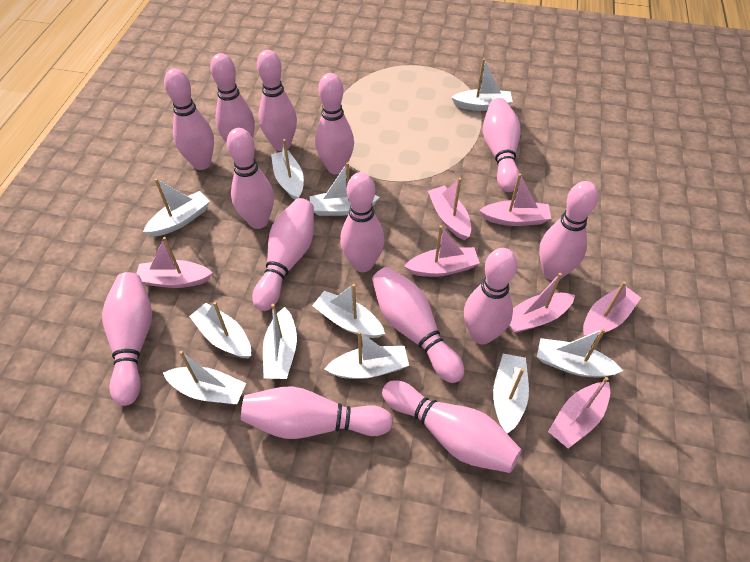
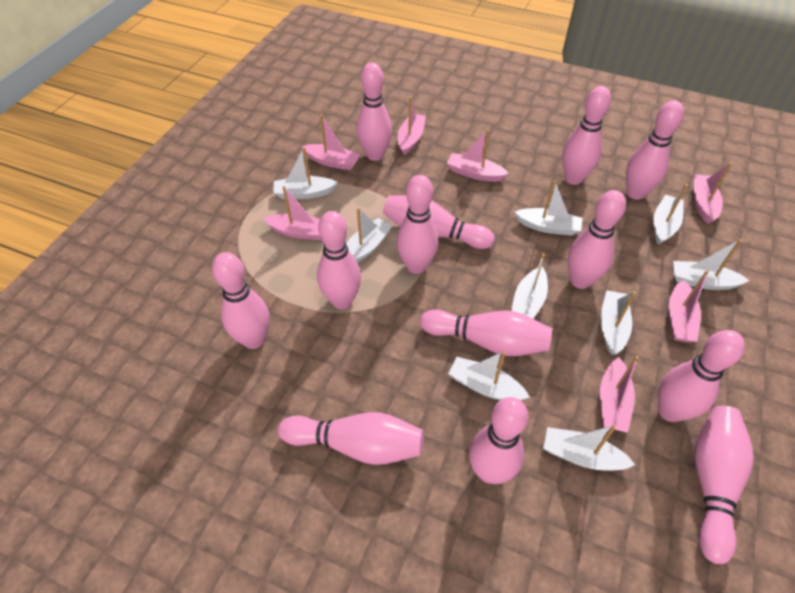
pink bowling pin: 14 -> 13
white boat: 11 -> 9

